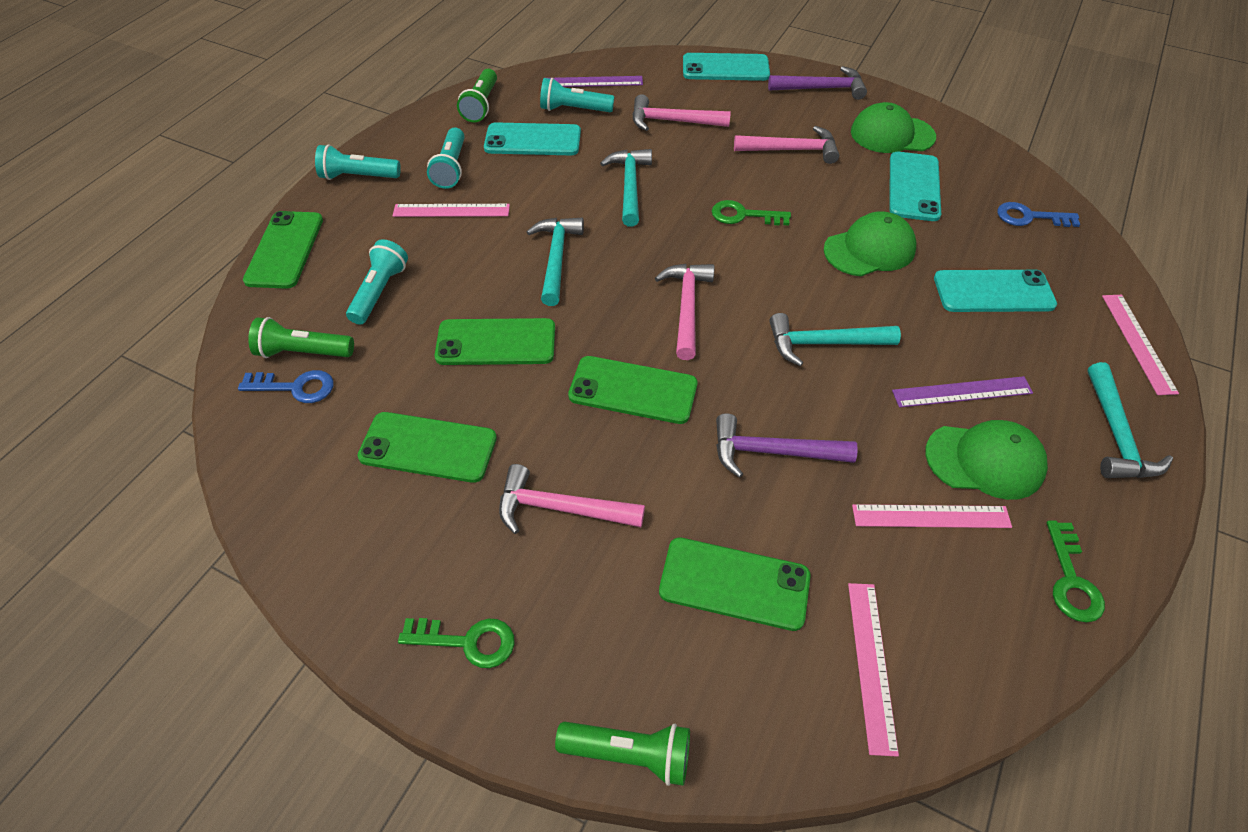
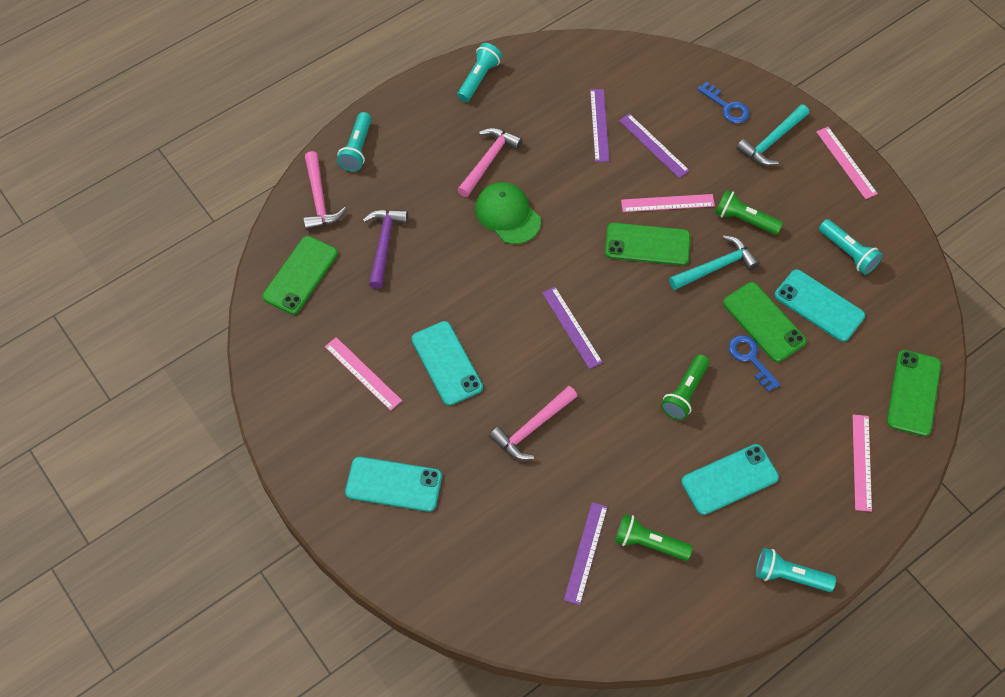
green cap: 3 -> 1
green key: 3 -> 0
green phone: 5 -> 4
pink hammer: 4 -> 3
purple hammer: 2 -> 1
purple ruler: 2 -> 4
turquoise hammer: 4 -> 2

